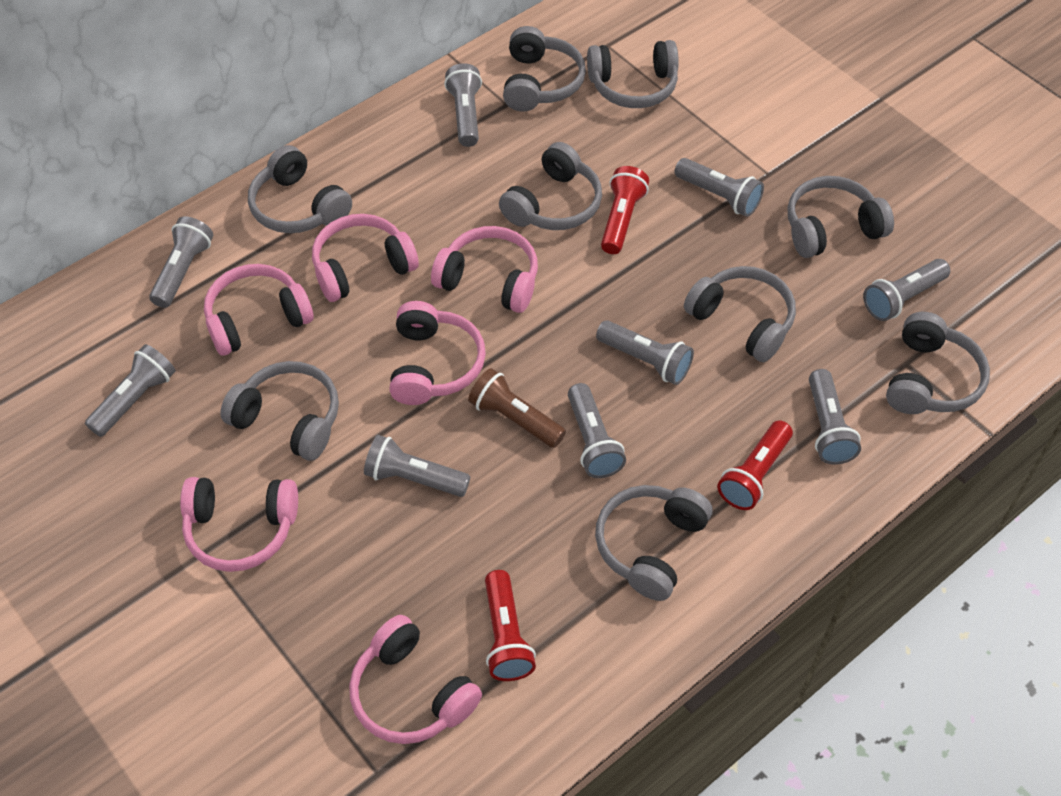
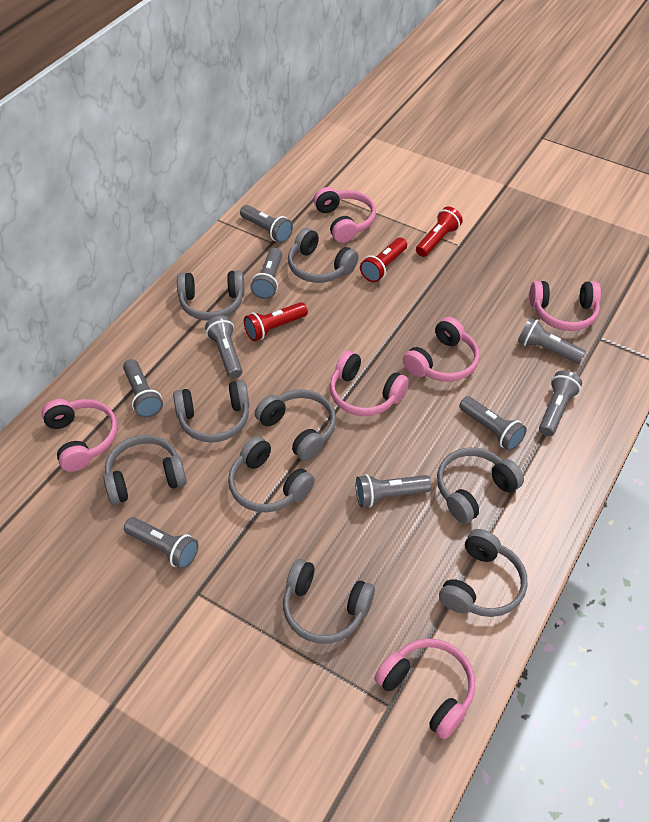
brown flashlight: 1 -> 0

